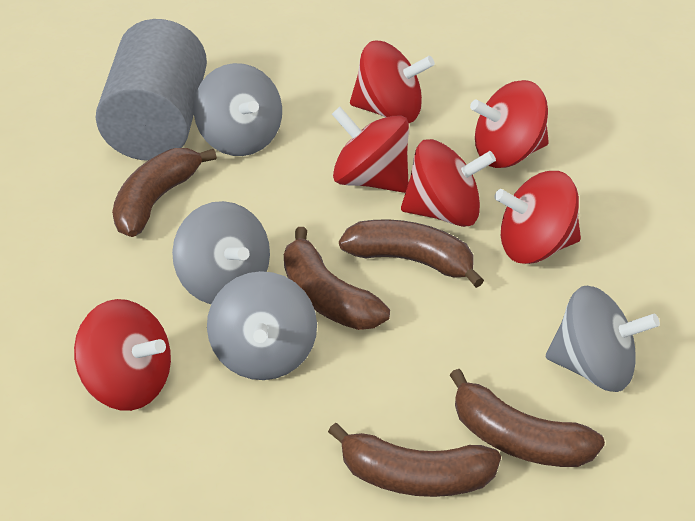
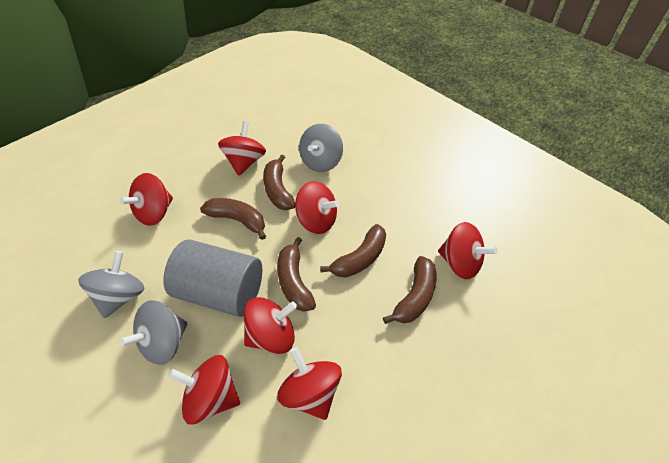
grey spinning top: 4 -> 3
red spinning top: 6 -> 7

